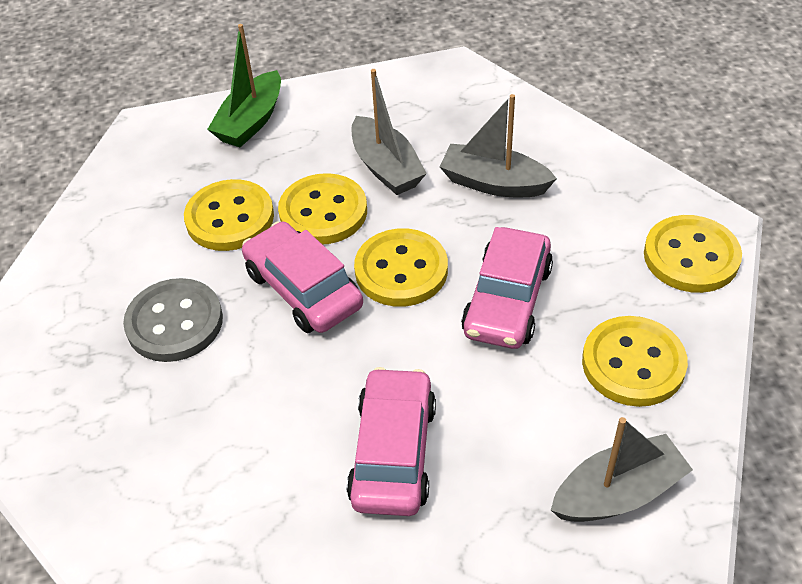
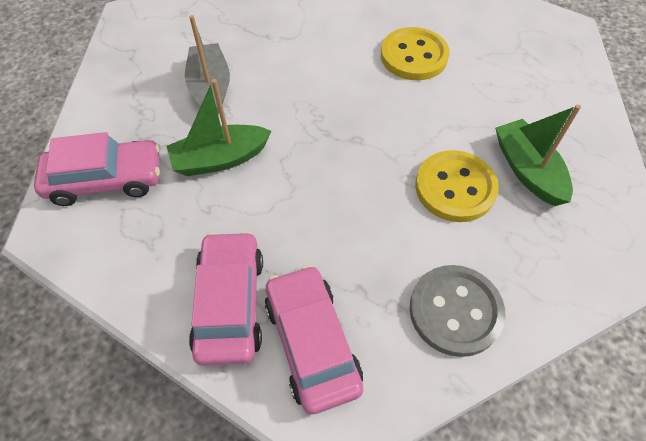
green boat: 1 -> 2
grey boat: 3 -> 1
yellow button: 5 -> 2

